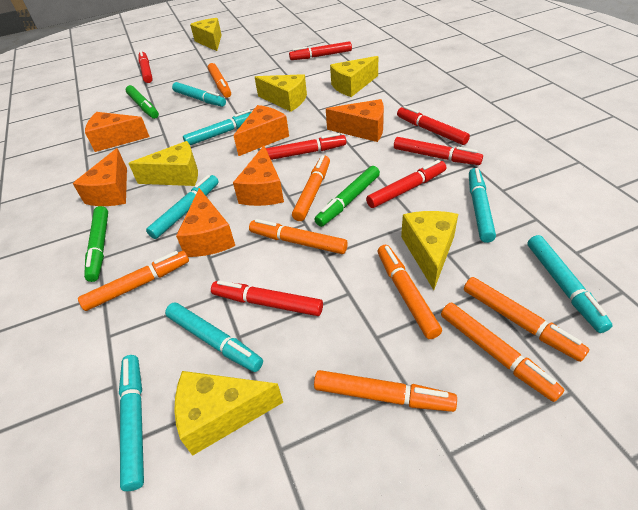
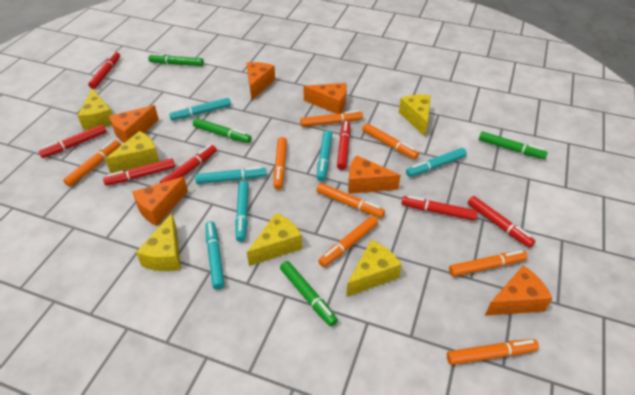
green marker: 3 -> 4
turquoise marker: 7 -> 6

